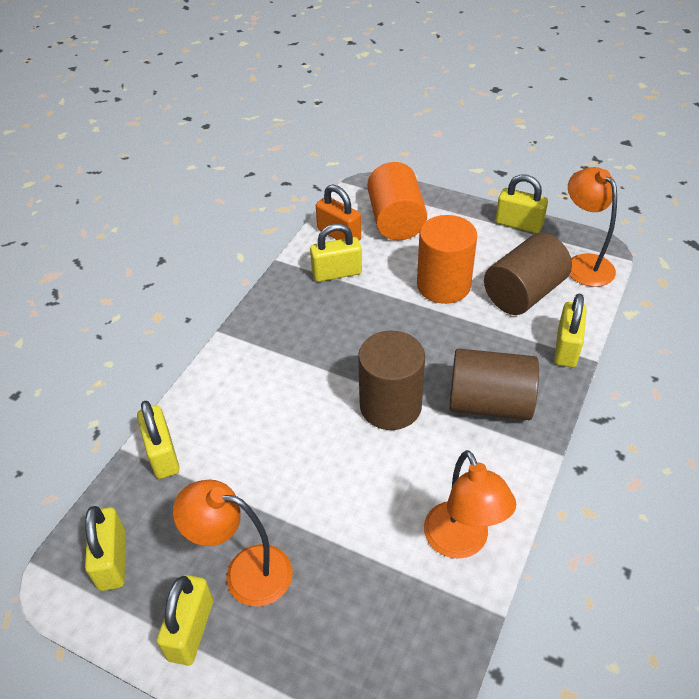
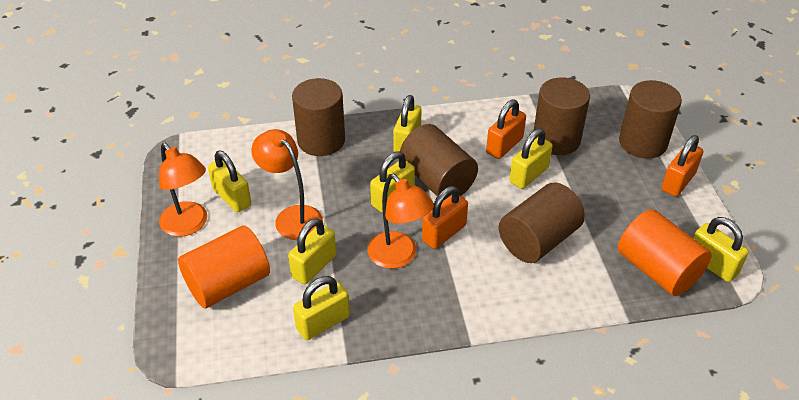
brown cylinder: 3 -> 5
orange padlock: 1 -> 3
yellow padlock: 6 -> 7

